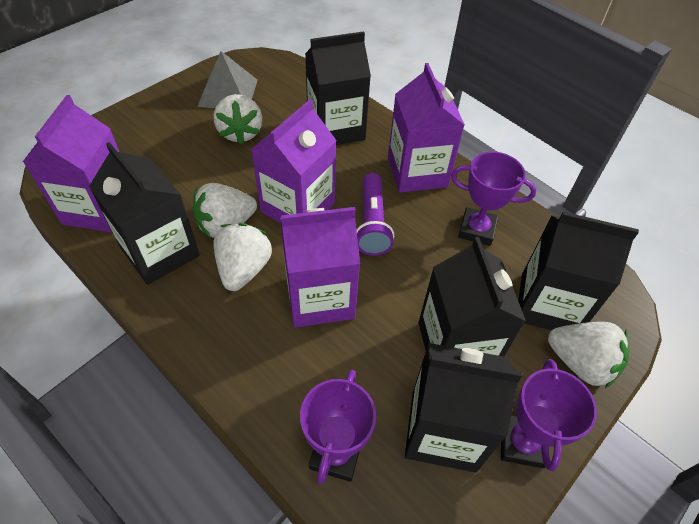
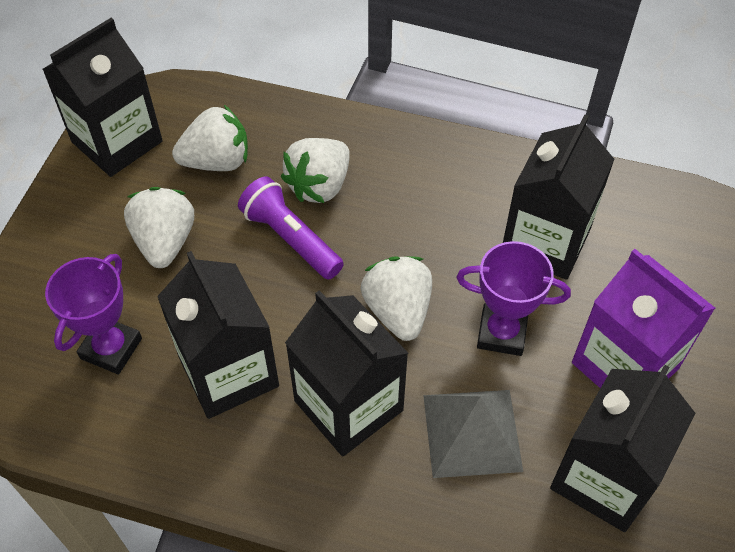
purple carton: 4 -> 1
purple trophy: 3 -> 2

